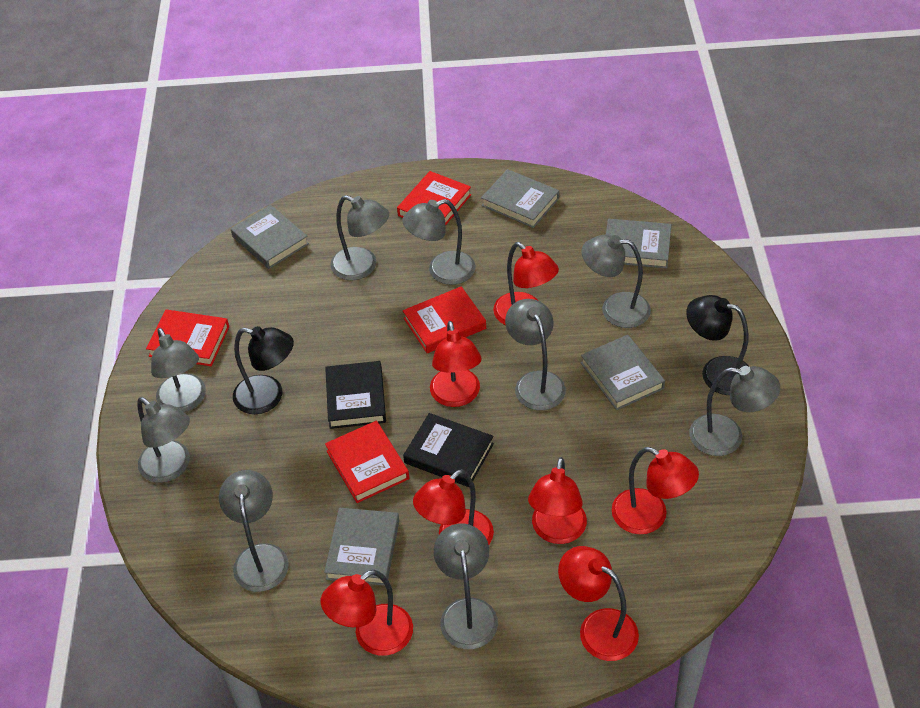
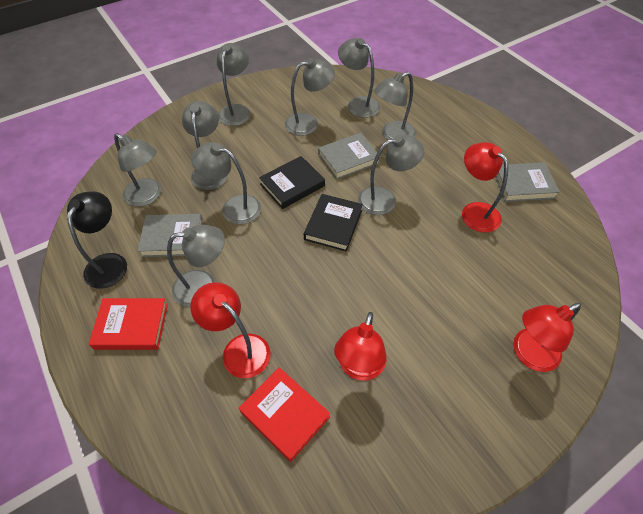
black lamp: 2 -> 1
grey book: 5 -> 3
red book: 4 -> 2
red lamp: 7 -> 4

